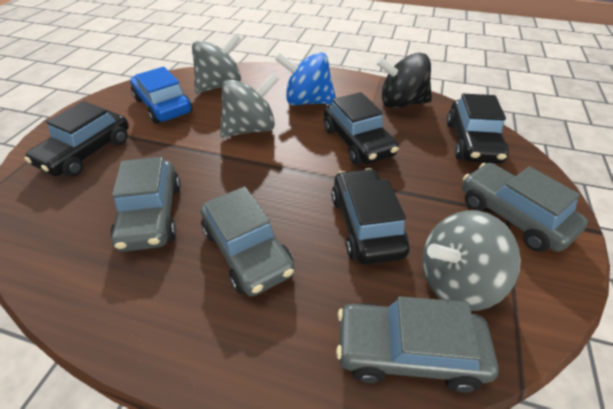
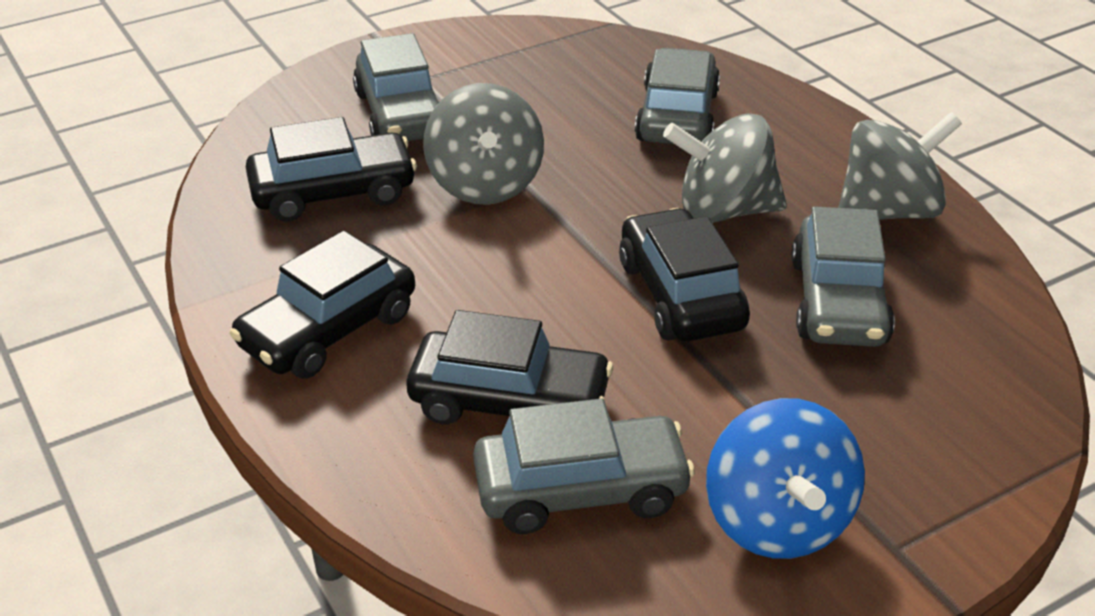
black spinning top: 1 -> 0
blue car: 1 -> 0

